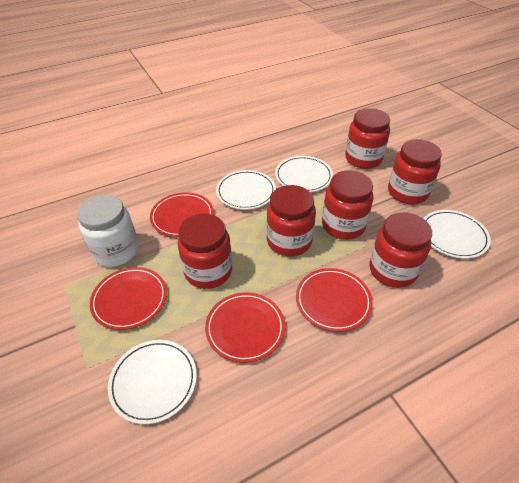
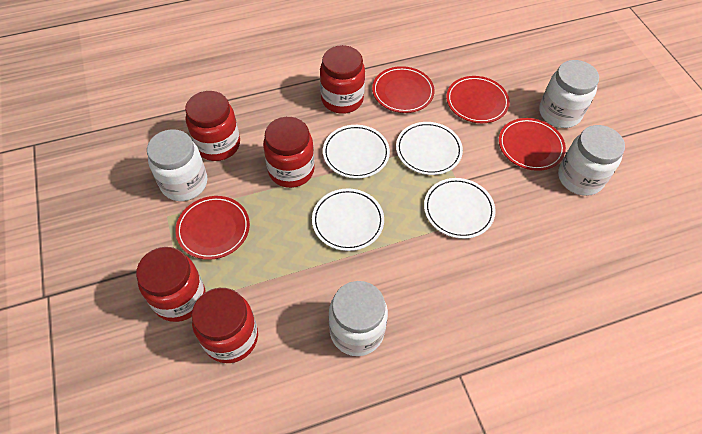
red jar: 6 -> 5
white jar: 1 -> 4

